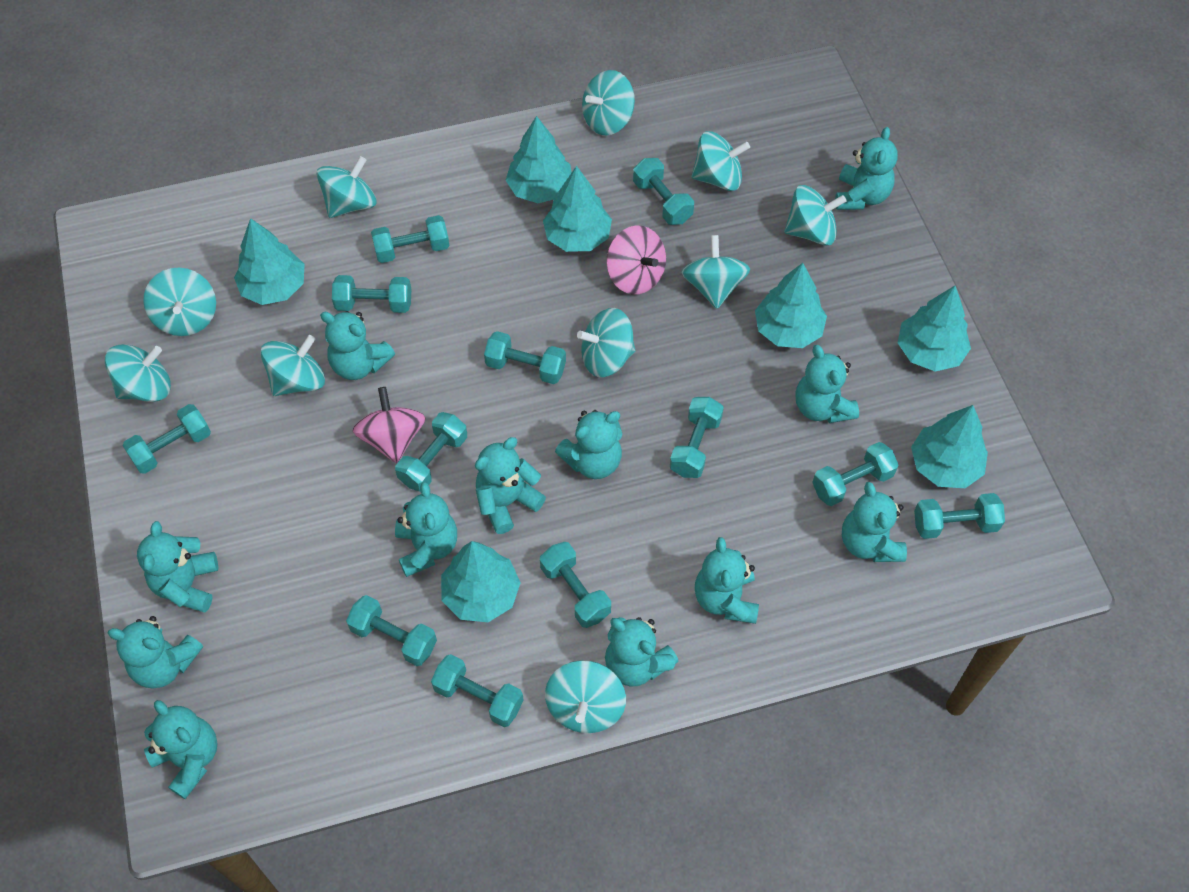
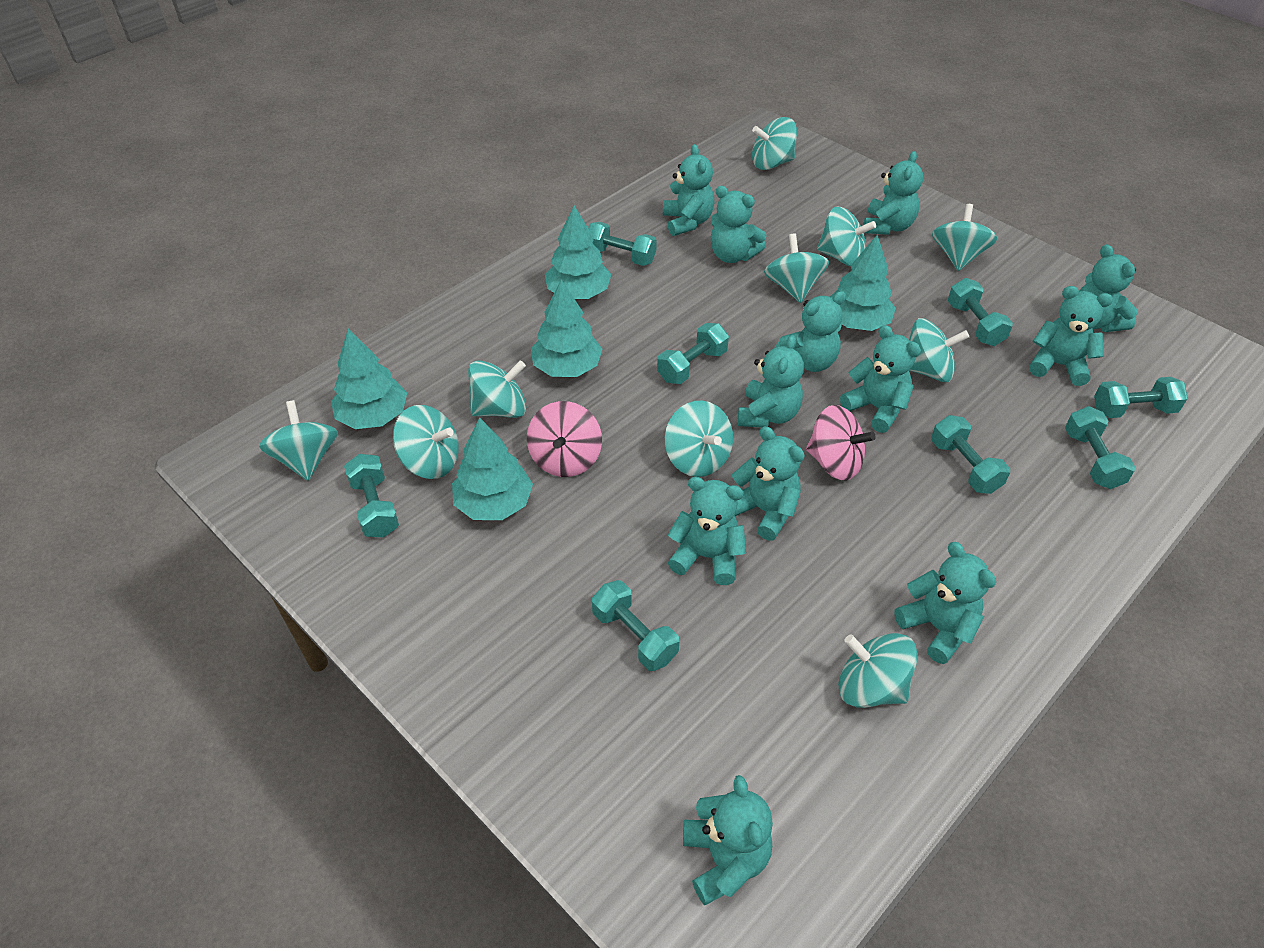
turquoise dumbbell: 12 -> 8
turquoise tree: 7 -> 5

